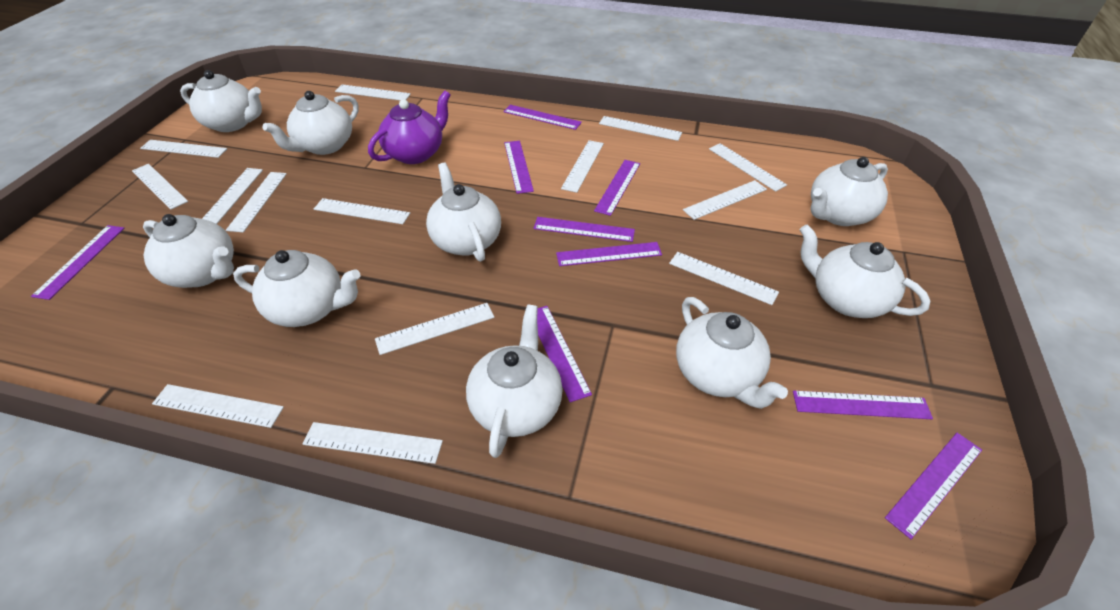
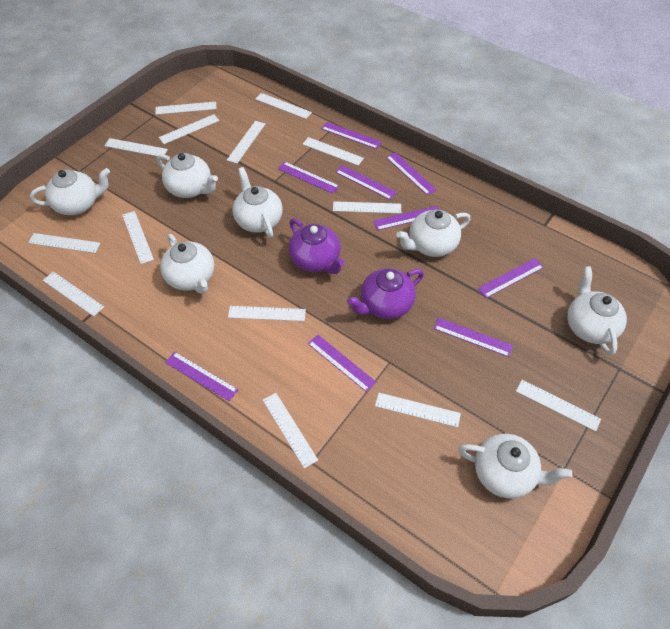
purple teapot: 1 -> 2
white teapot: 9 -> 7

